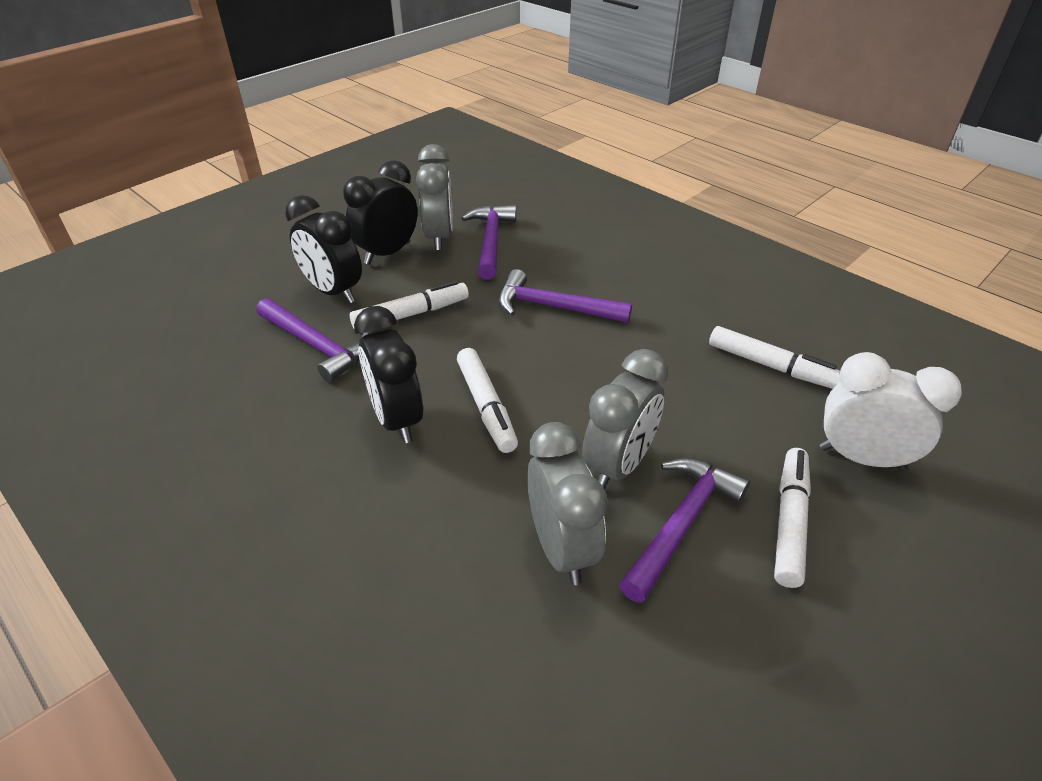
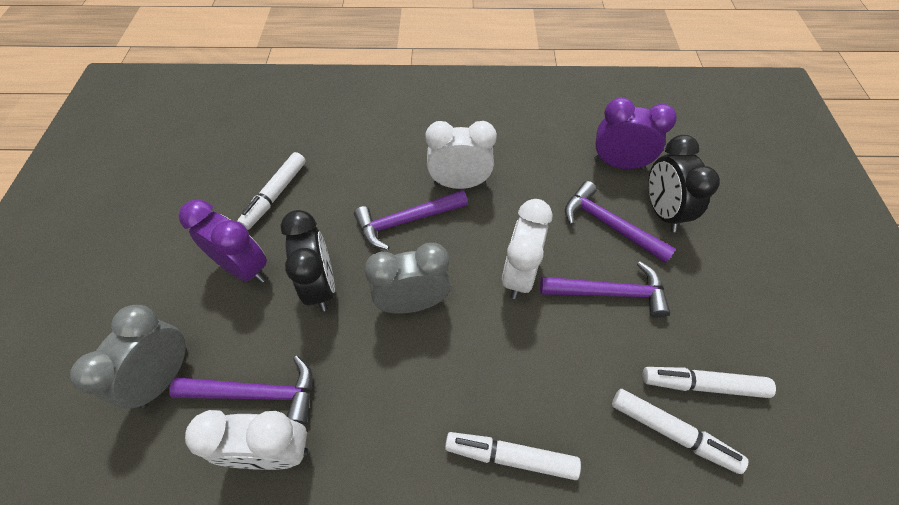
black clock: 3 -> 2
grey clock: 3 -> 2
purple clock: 0 -> 2
white clock: 1 -> 3

